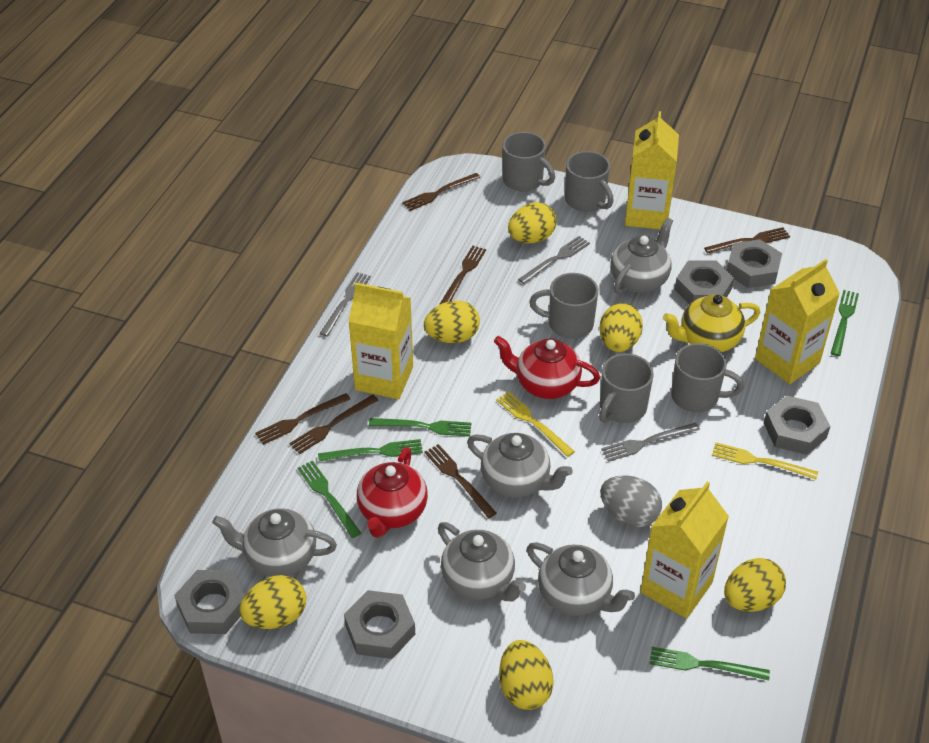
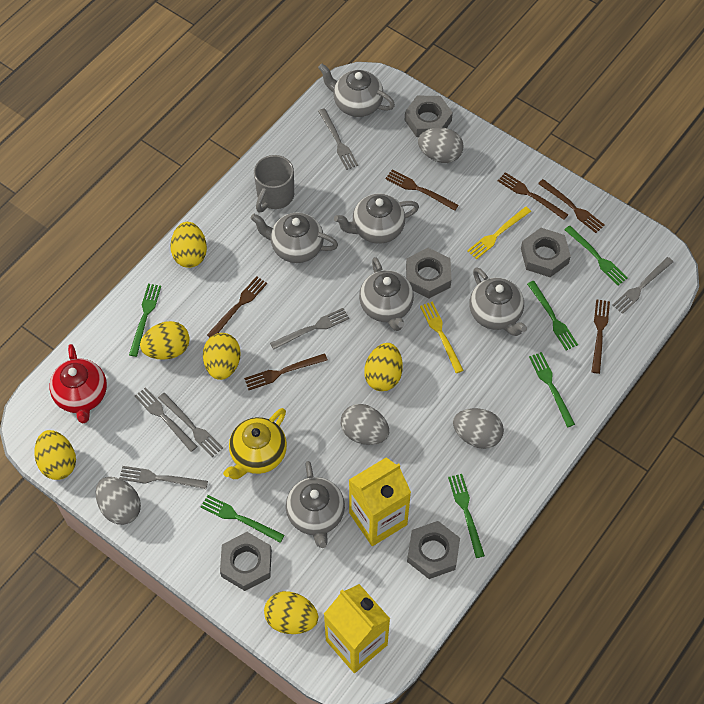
green fork: 5 -> 6
grey egg: 1 -> 4
grey fork: 3 -> 6
grey mug: 5 -> 1
grey teapot: 5 -> 6
red teapot: 2 -> 1
yellow carton: 4 -> 2

